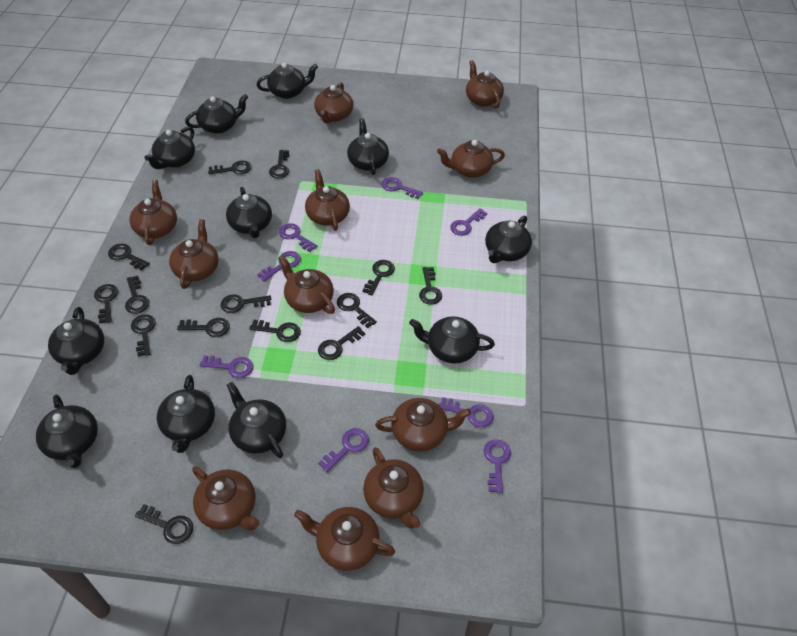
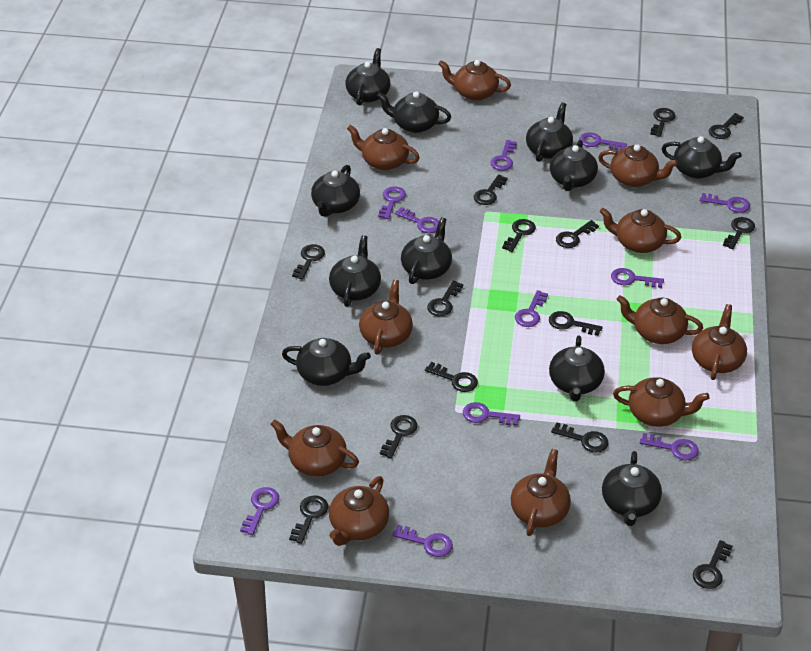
purple key: 8 -> 11

